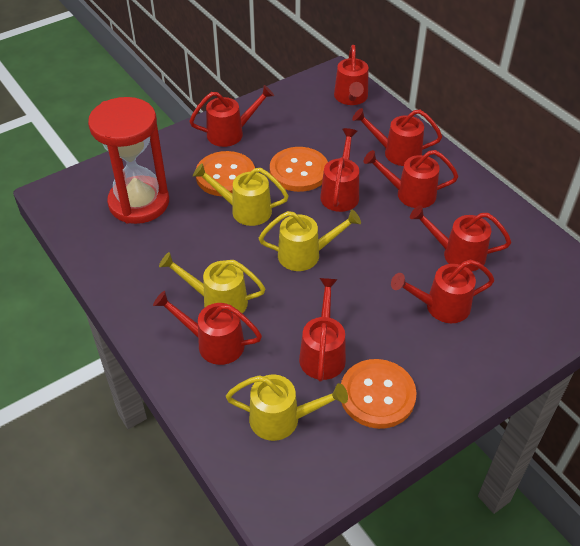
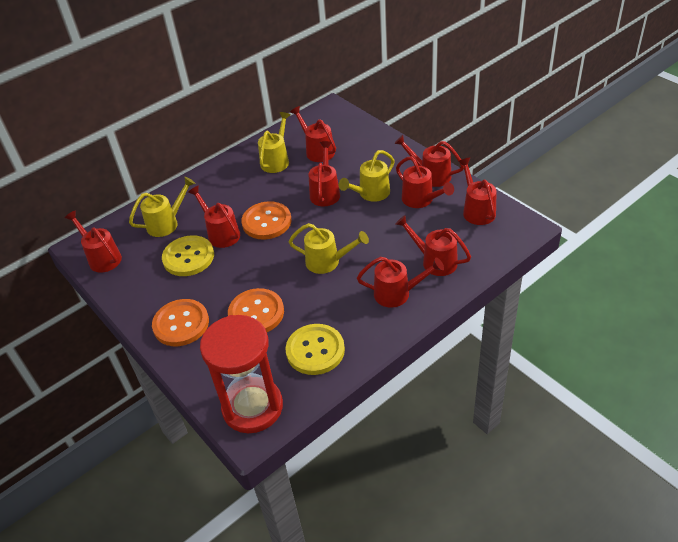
yellow button: 0 -> 2

